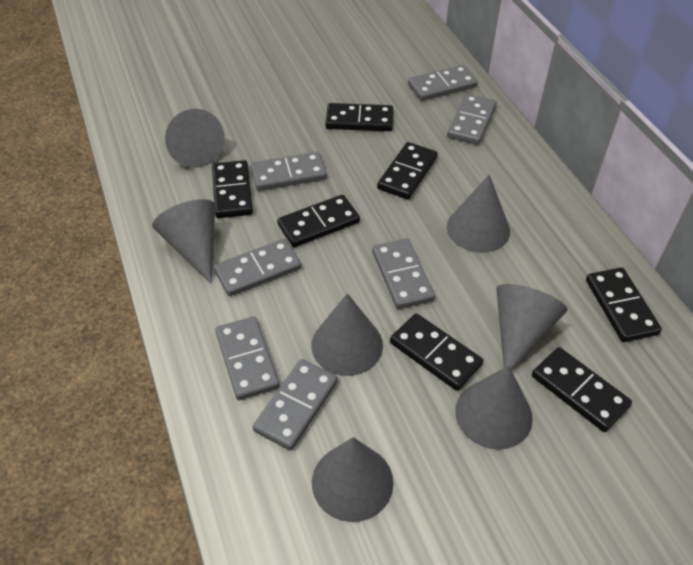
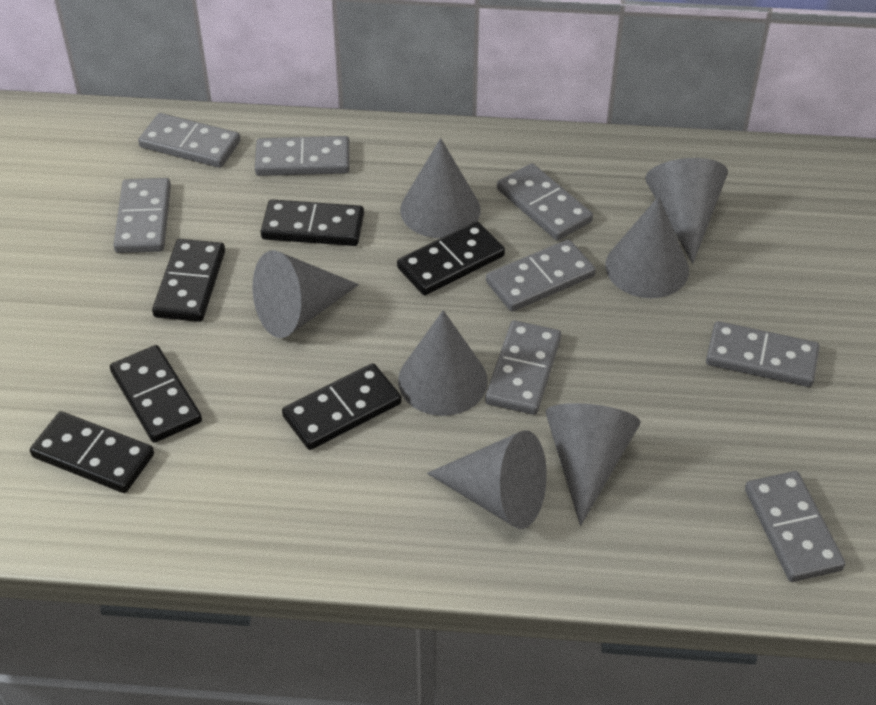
black domino: 7 -> 6
grey domino: 7 -> 8

